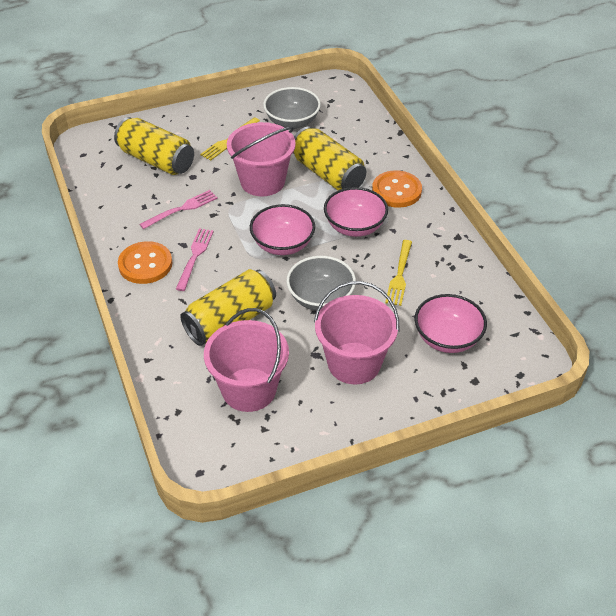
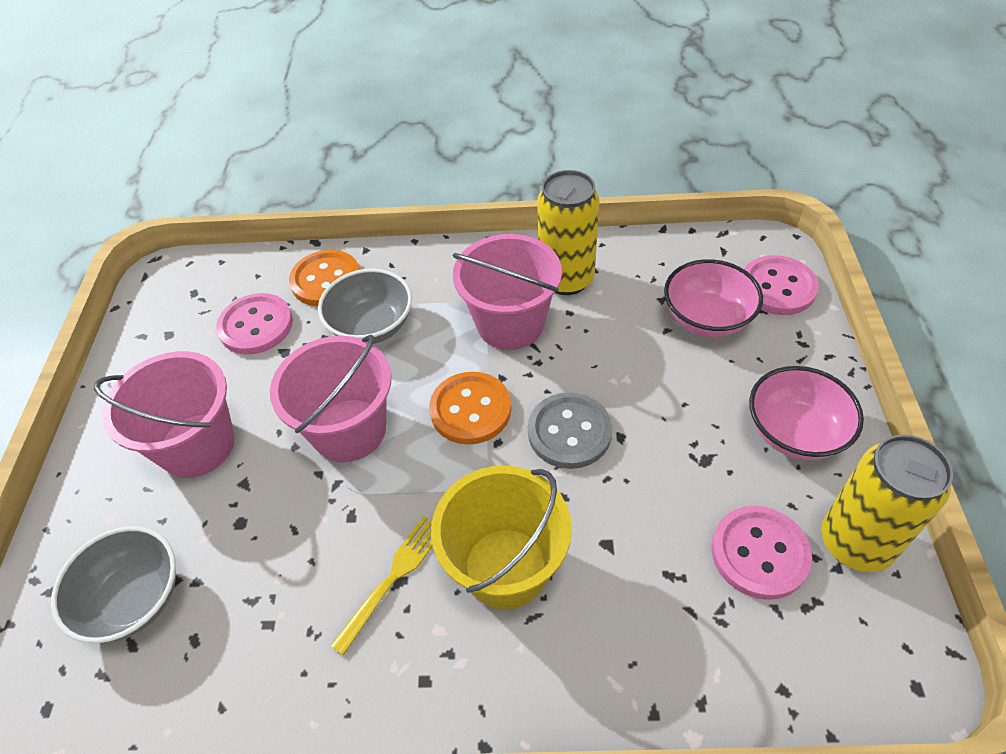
grey button: 0 -> 1
pink bowl: 3 -> 2
pink button: 0 -> 3
pink fork: 2 -> 0
yellow bucket: 0 -> 1
yellow can: 3 -> 2
yellow fork: 2 -> 1

